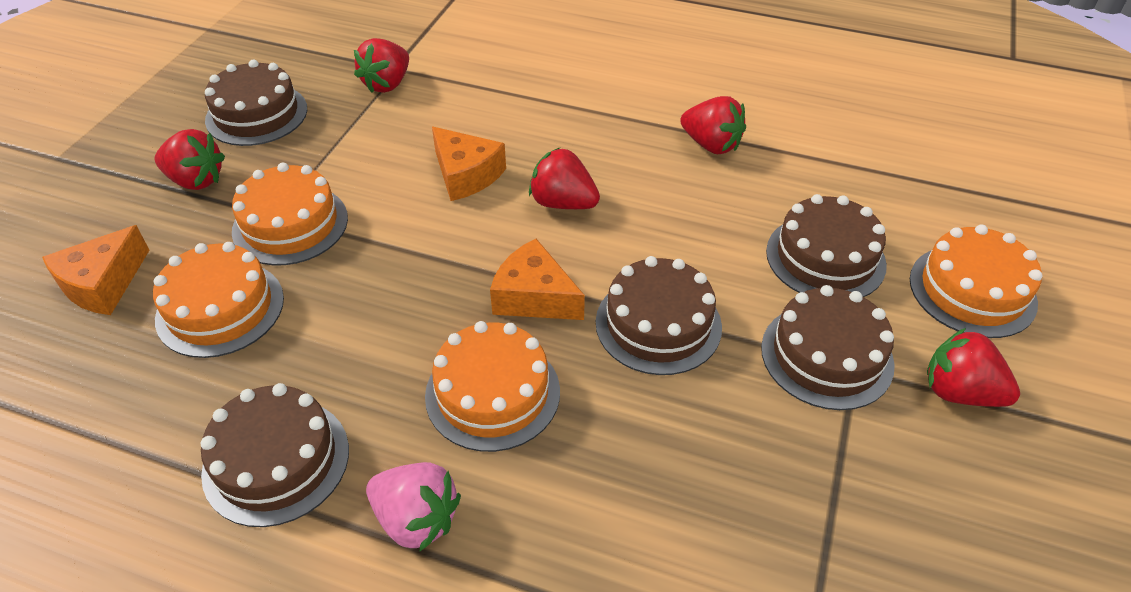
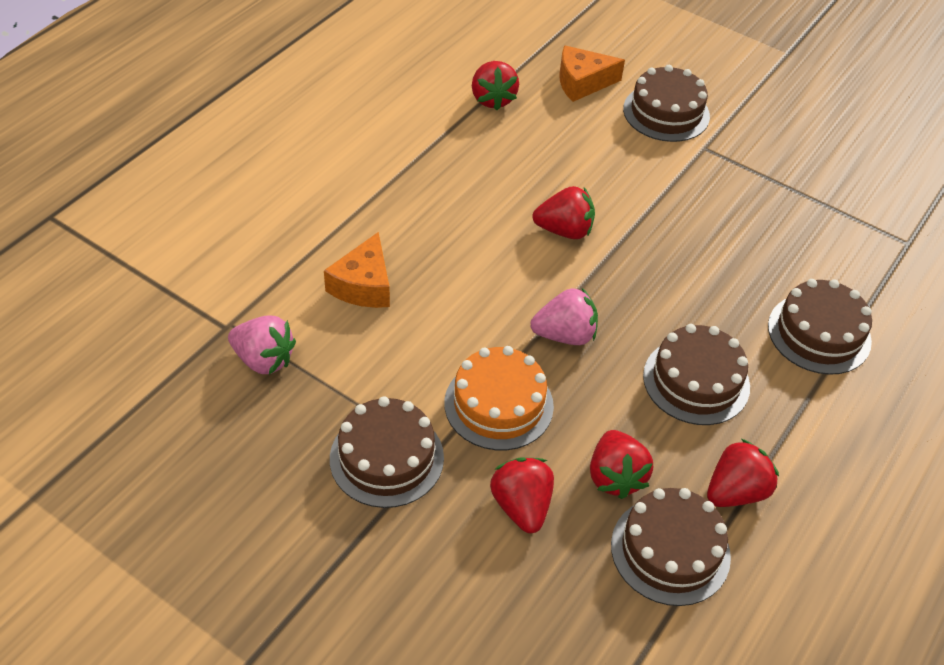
orange cake: 4 -> 1
orange cheese: 3 -> 2
pink strawberry: 1 -> 2

